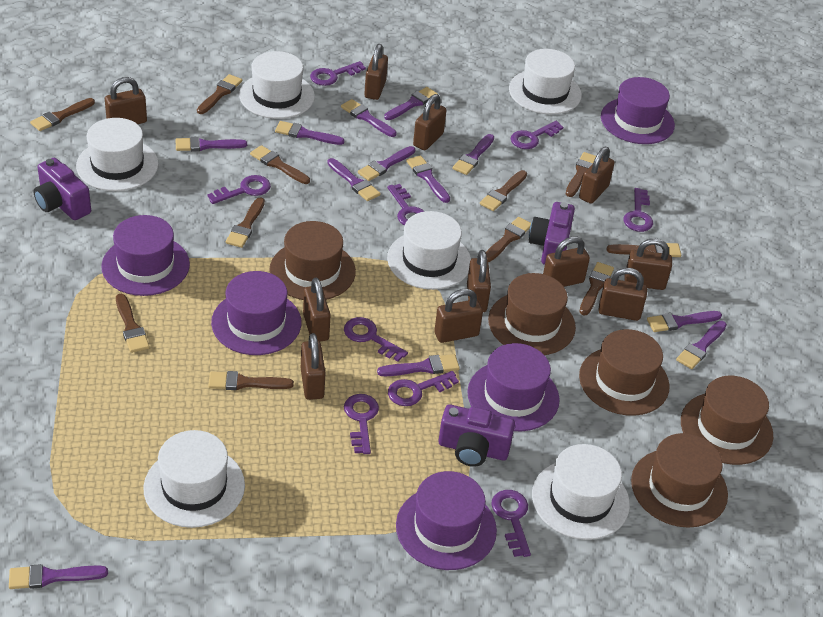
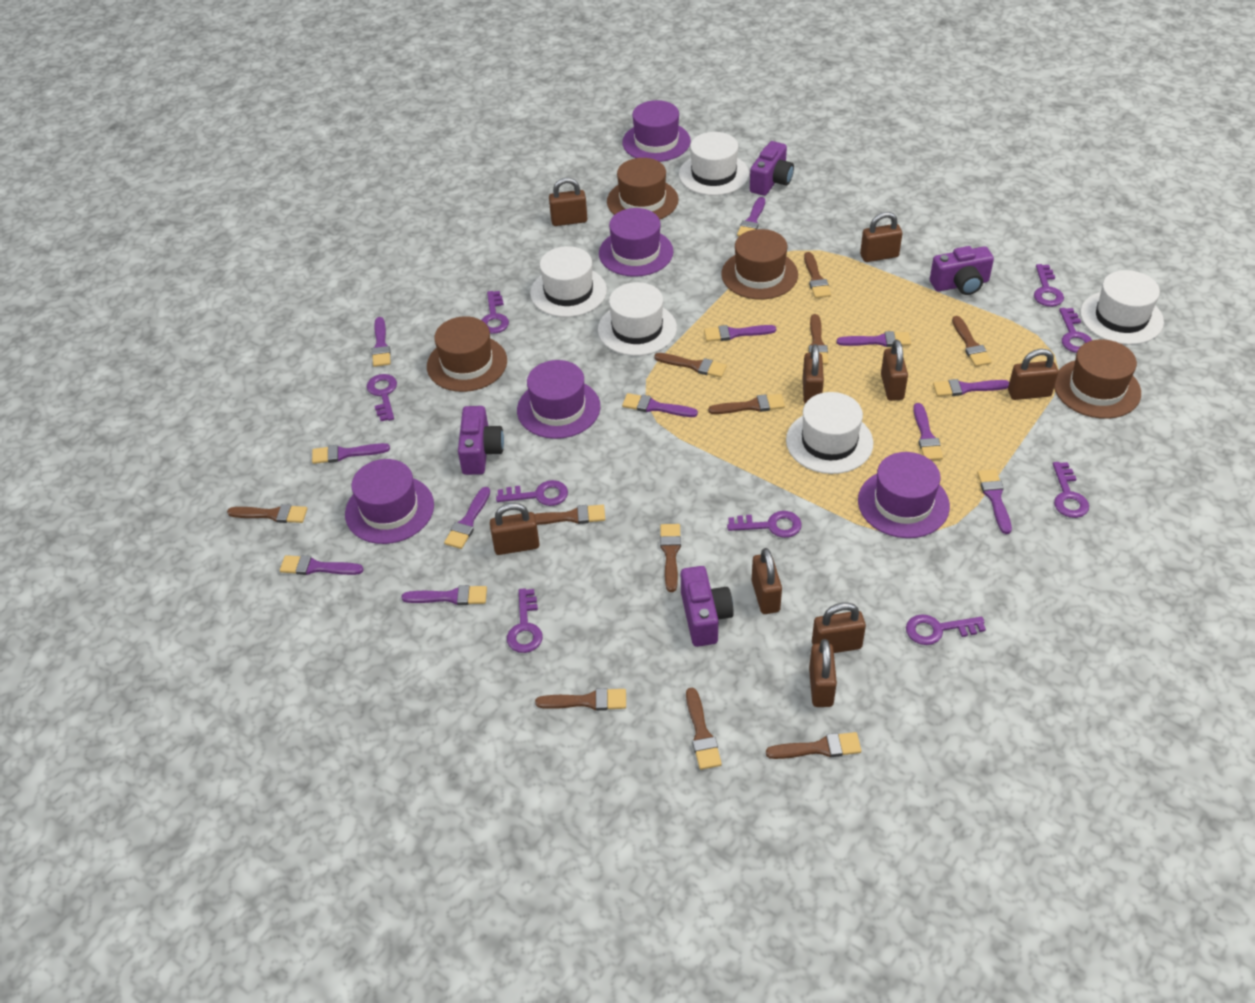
brown hat: 5 -> 4
brown padlock: 11 -> 9
purple camera: 3 -> 4
white hat: 6 -> 5

